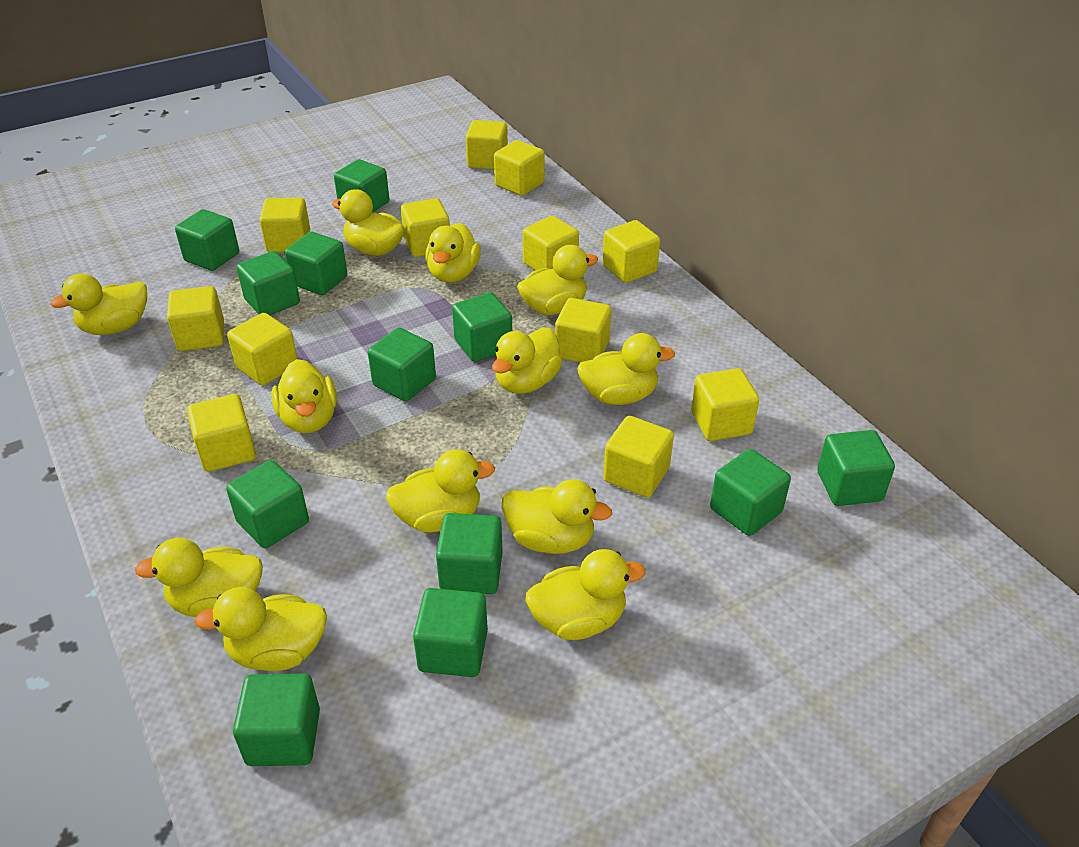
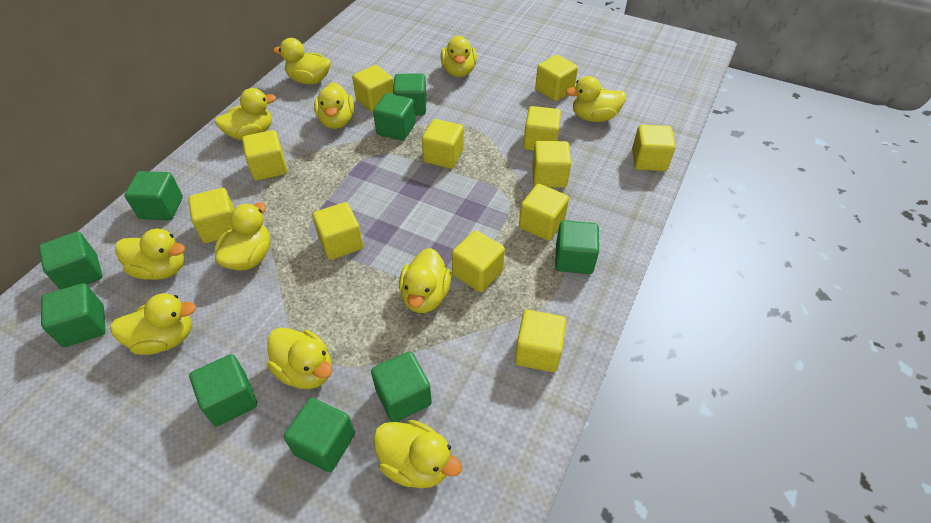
green cube: 12 -> 9
yellow duck: 12 -> 11

